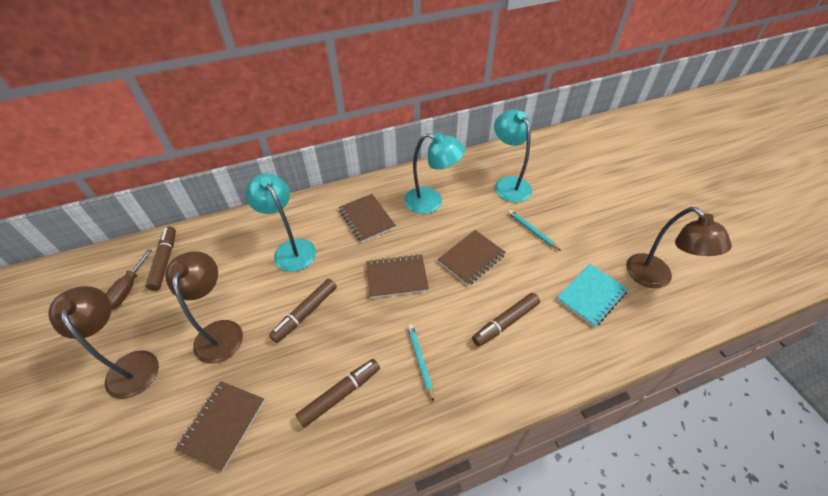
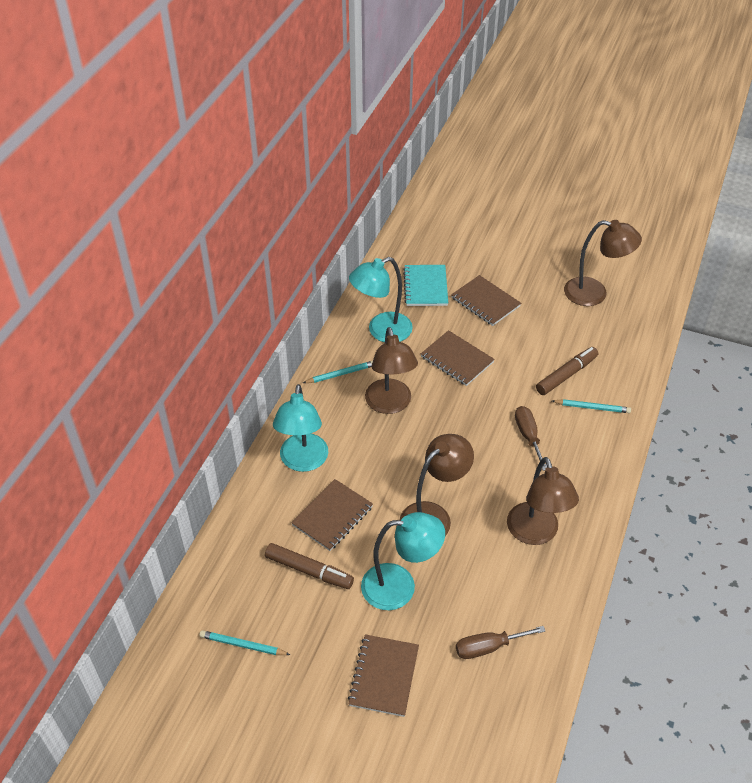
brown lamp: 3 -> 4
brown marker: 4 -> 2
brown screwdriver: 1 -> 2
turquoise pencil: 2 -> 3

